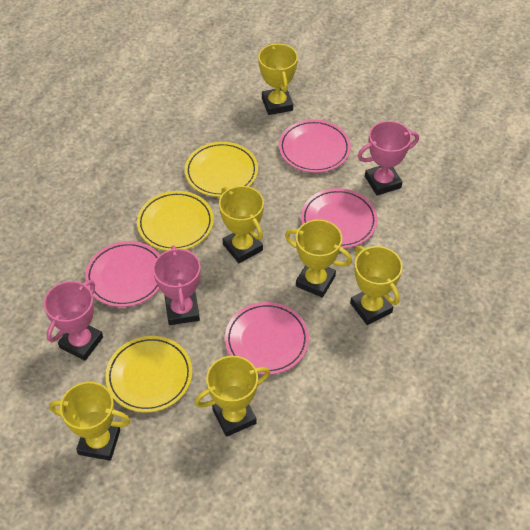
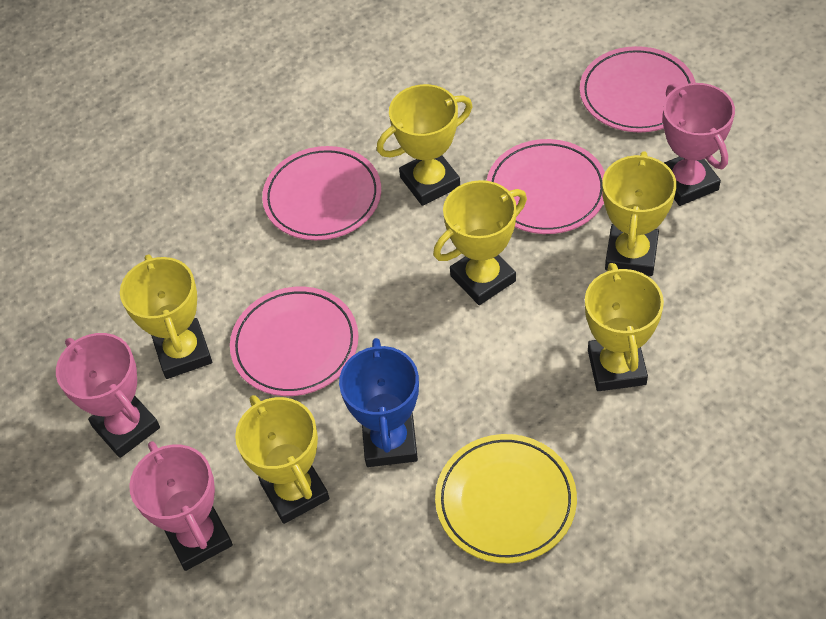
blue trophy: 0 -> 1
yellow plate: 3 -> 1

